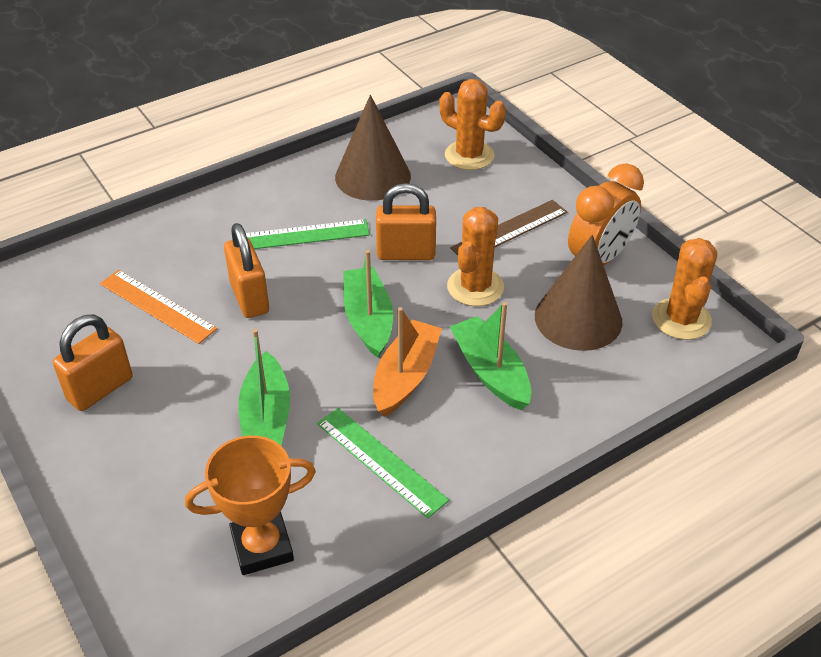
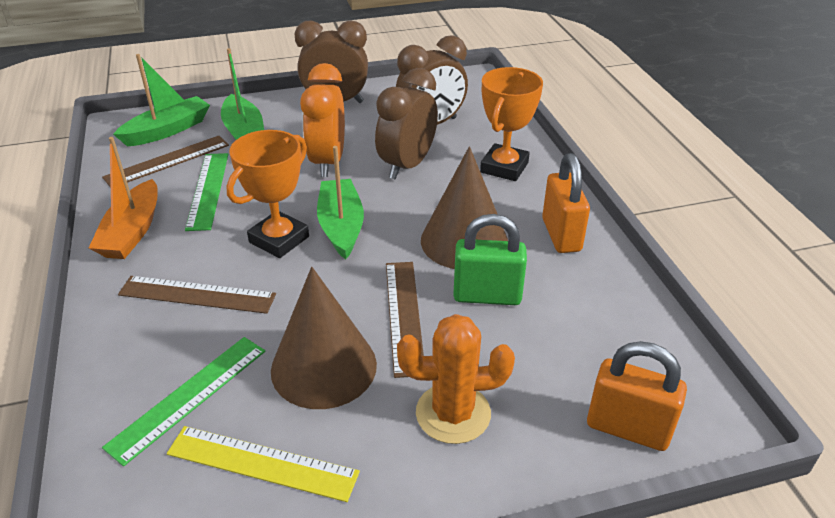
brown clock: 0 -> 3
brown ruler: 1 -> 3
green padlock: 0 -> 1
orange cactus: 3 -> 1
orange padlock: 3 -> 2
orange ruler: 1 -> 0
orange trophy: 1 -> 2
yellow ruler: 0 -> 1

